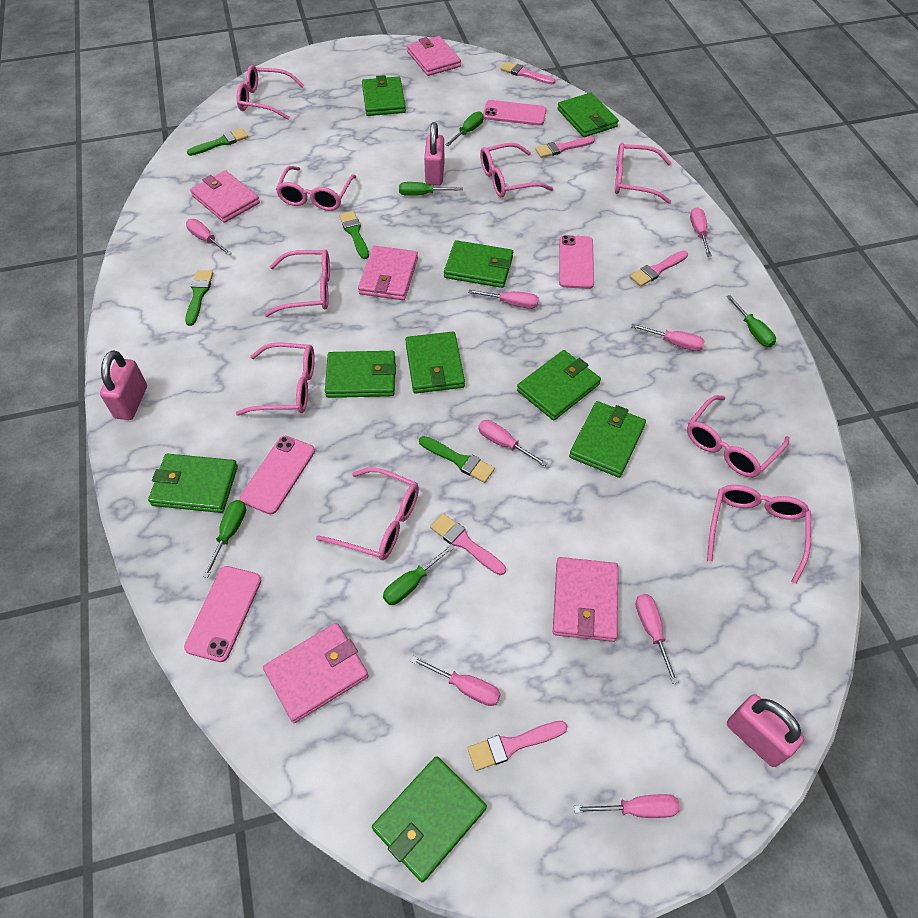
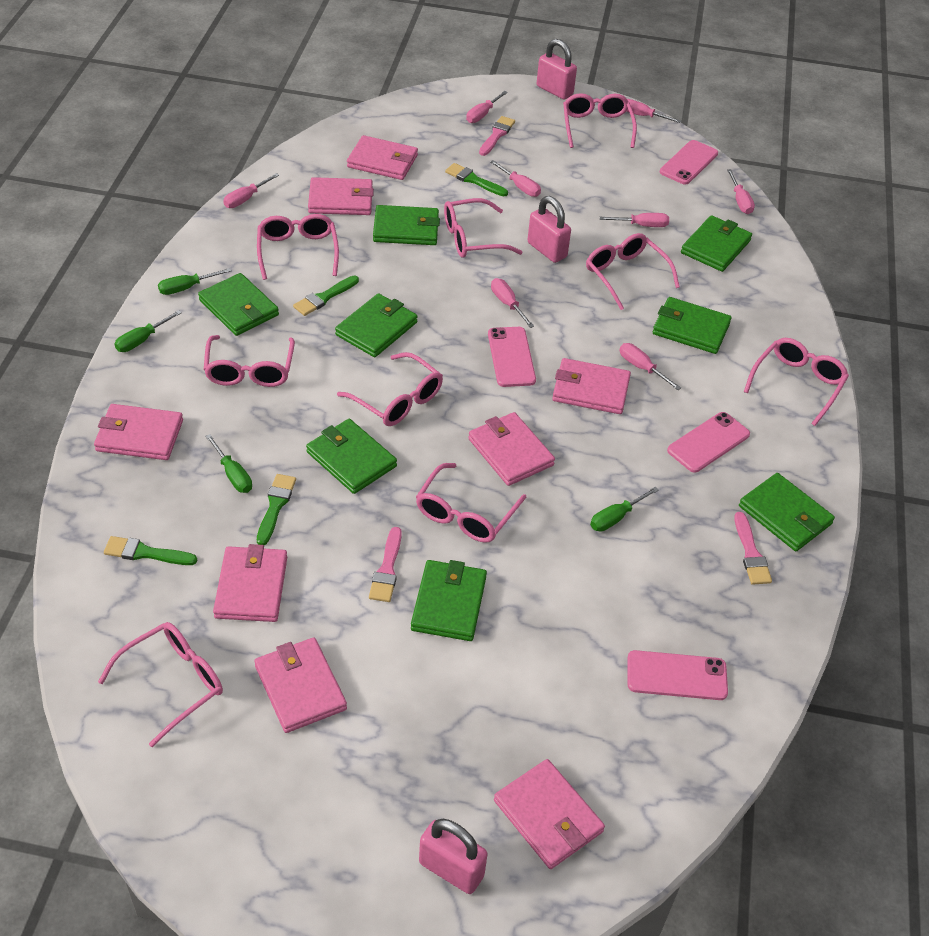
green screwdriver: 5 -> 4
green wallet: 9 -> 8
pink brush: 5 -> 3
pink wallet: 5 -> 8

